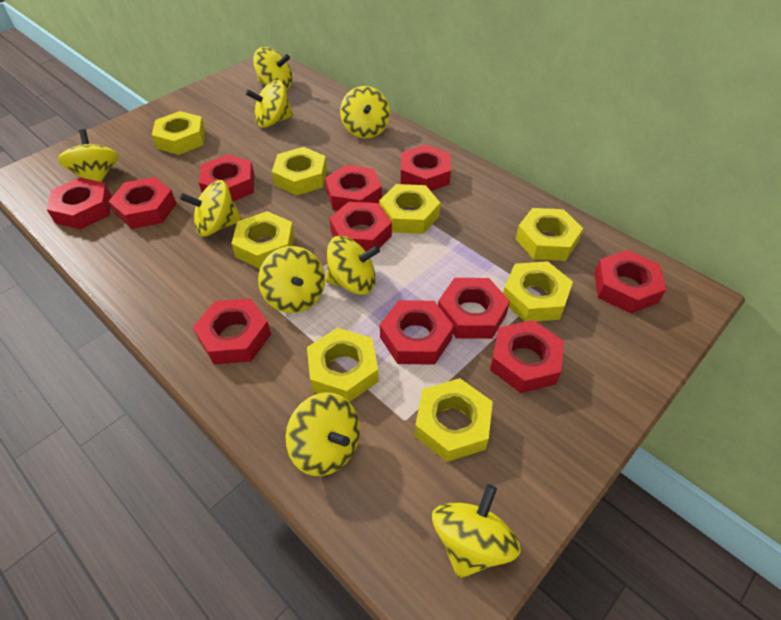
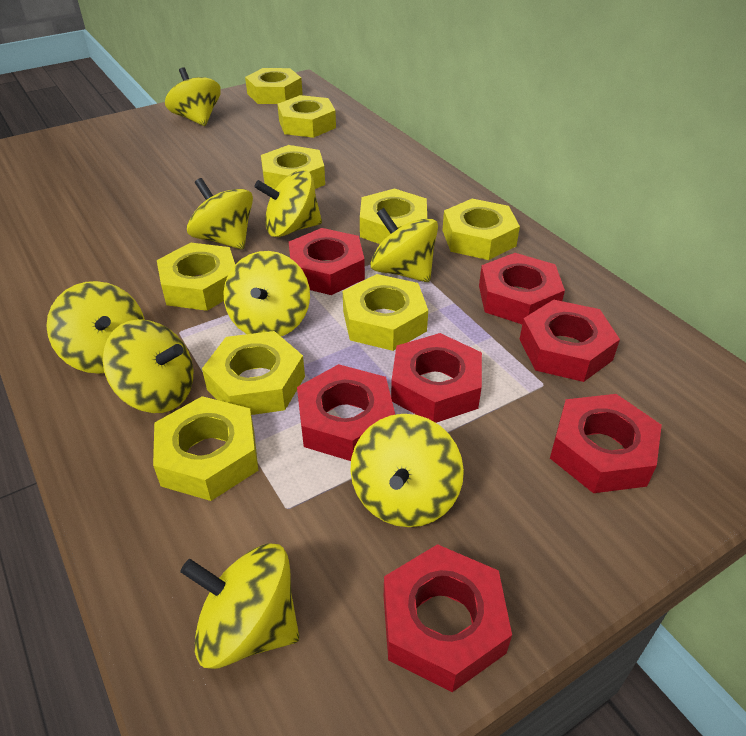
red nut: 11 -> 7
yellow nut: 8 -> 9

